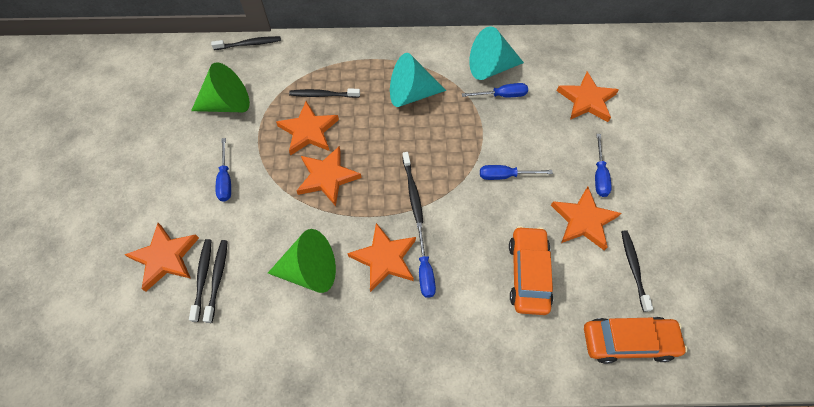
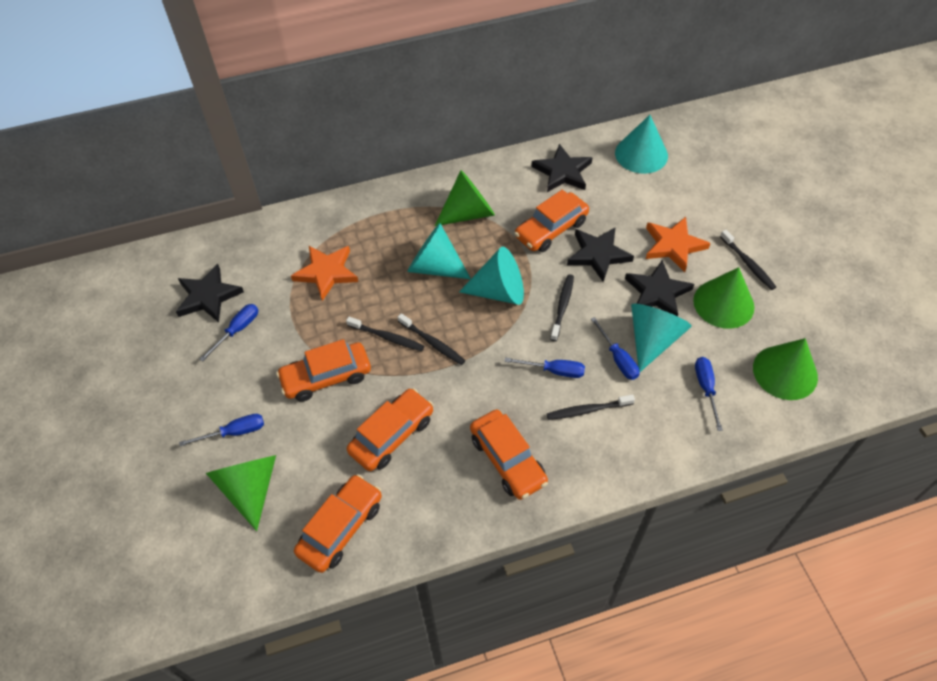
black star: 0 -> 4
black toothbrush: 6 -> 5
green cone: 2 -> 4
orange car: 2 -> 5
orange star: 6 -> 2
turquoise cone: 2 -> 4

